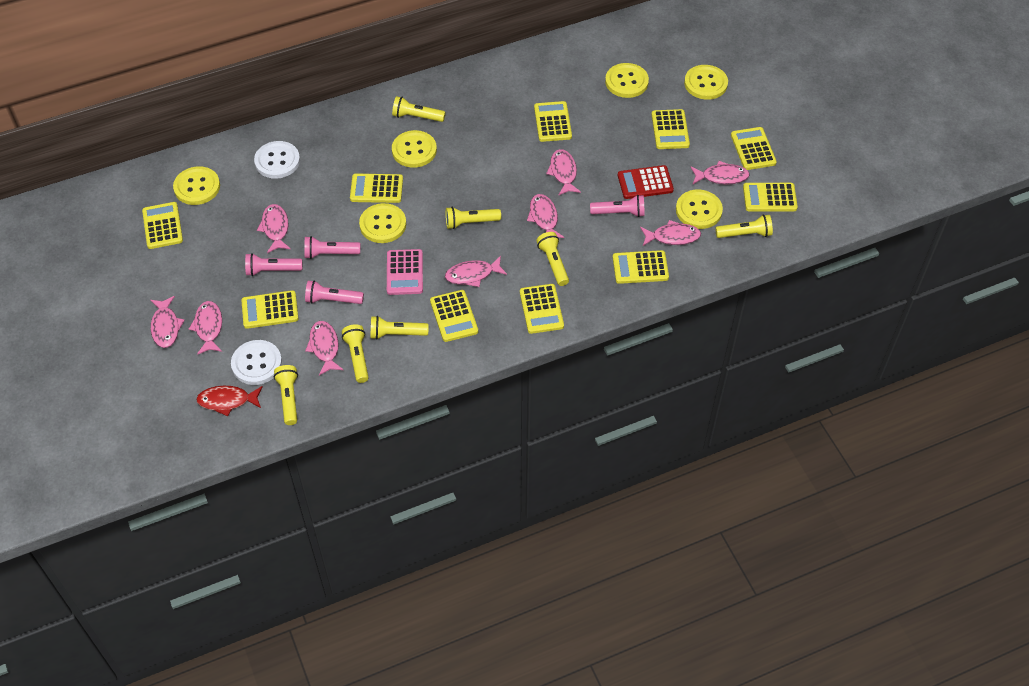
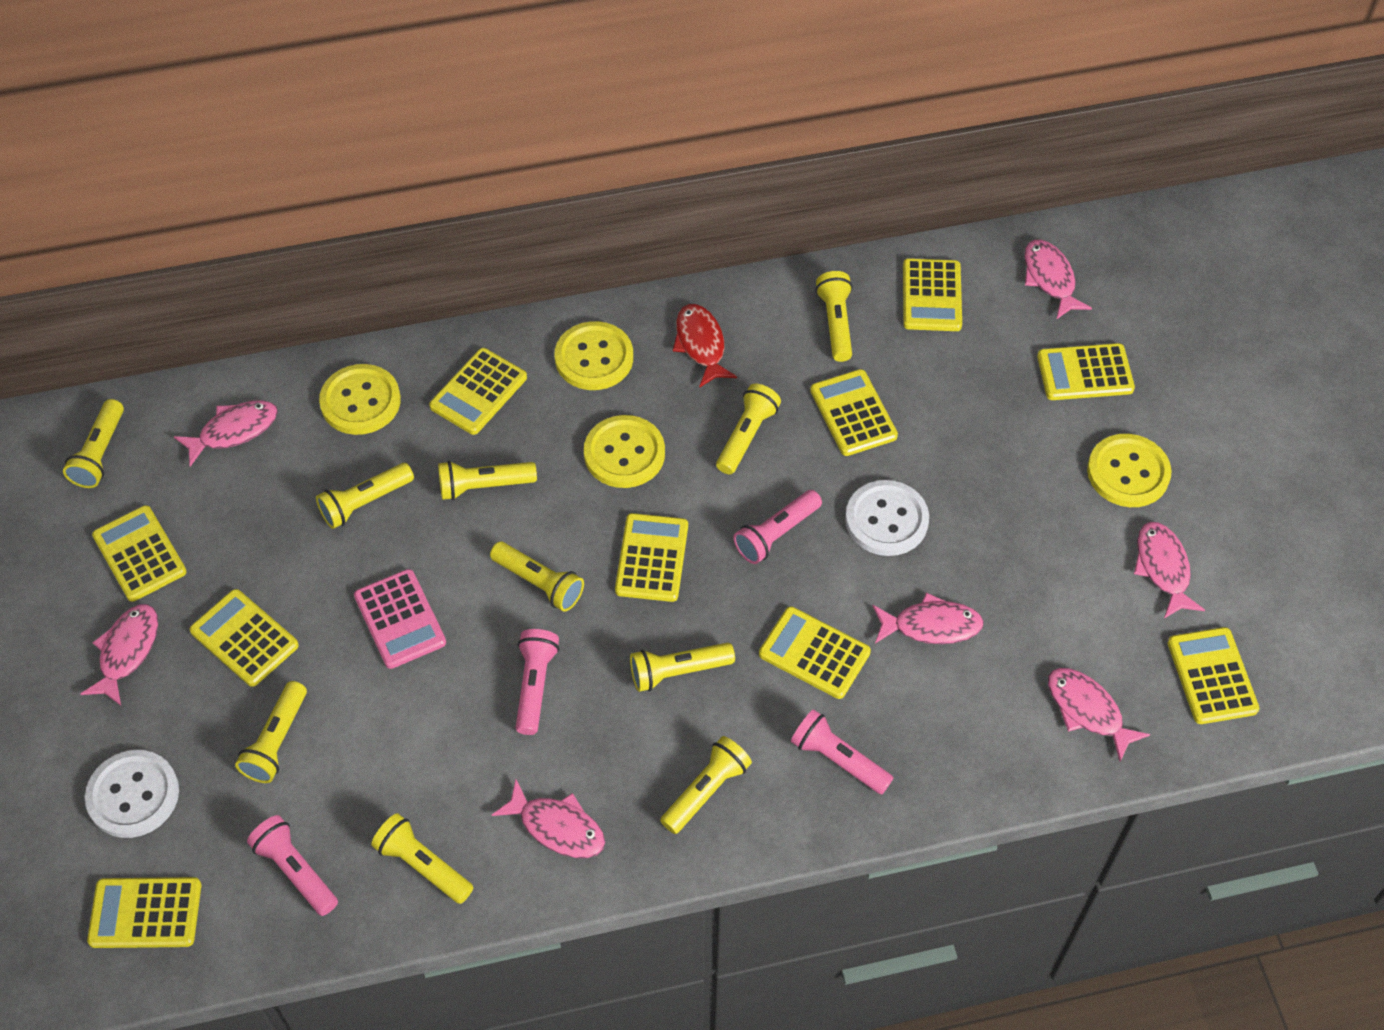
pink fish: 9 -> 7
red calculator: 1 -> 0
yellow button: 6 -> 4
yellow flashlight: 7 -> 10

